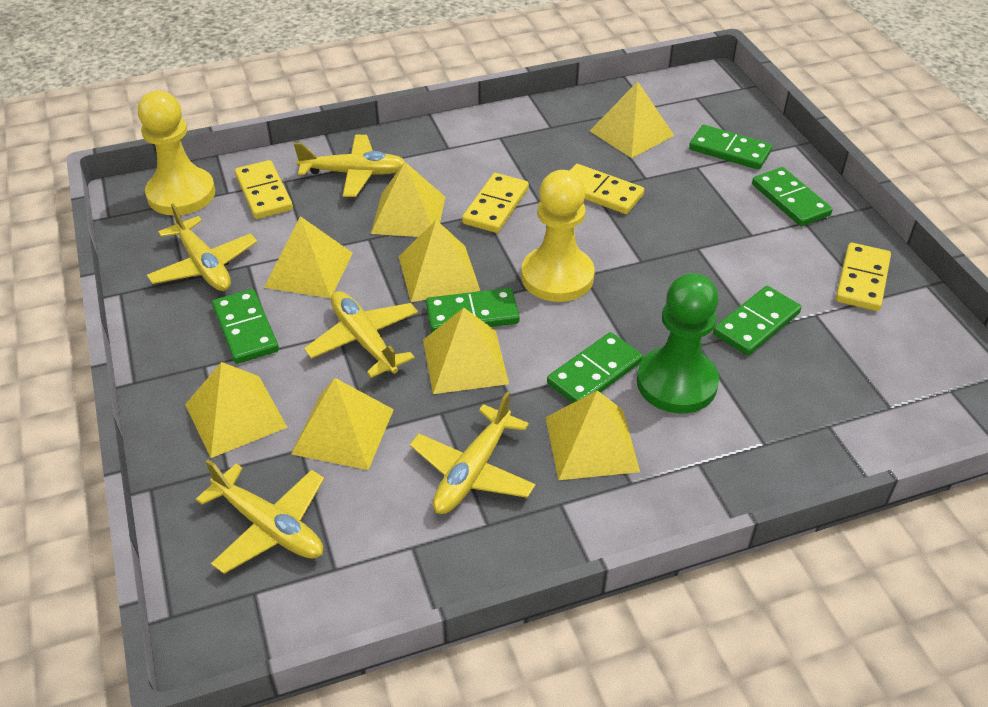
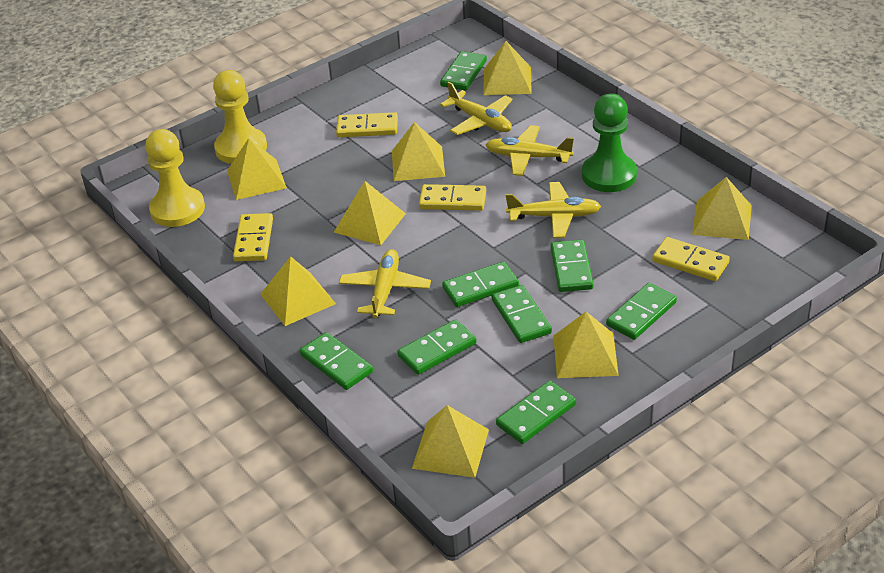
green domino: 6 -> 8
yellow plane: 5 -> 4

